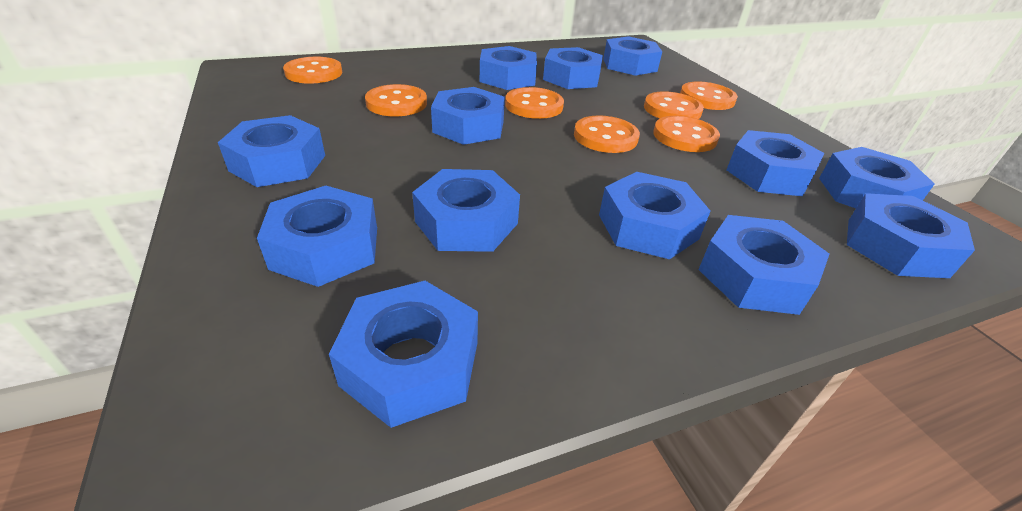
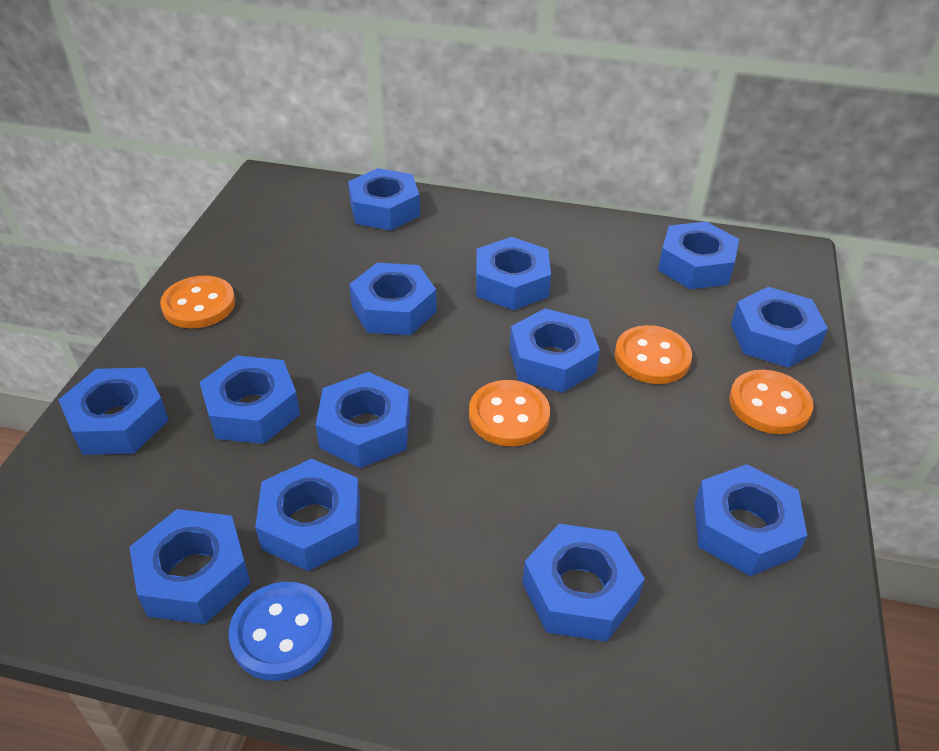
blue button: 0 -> 1
orange button: 7 -> 4

